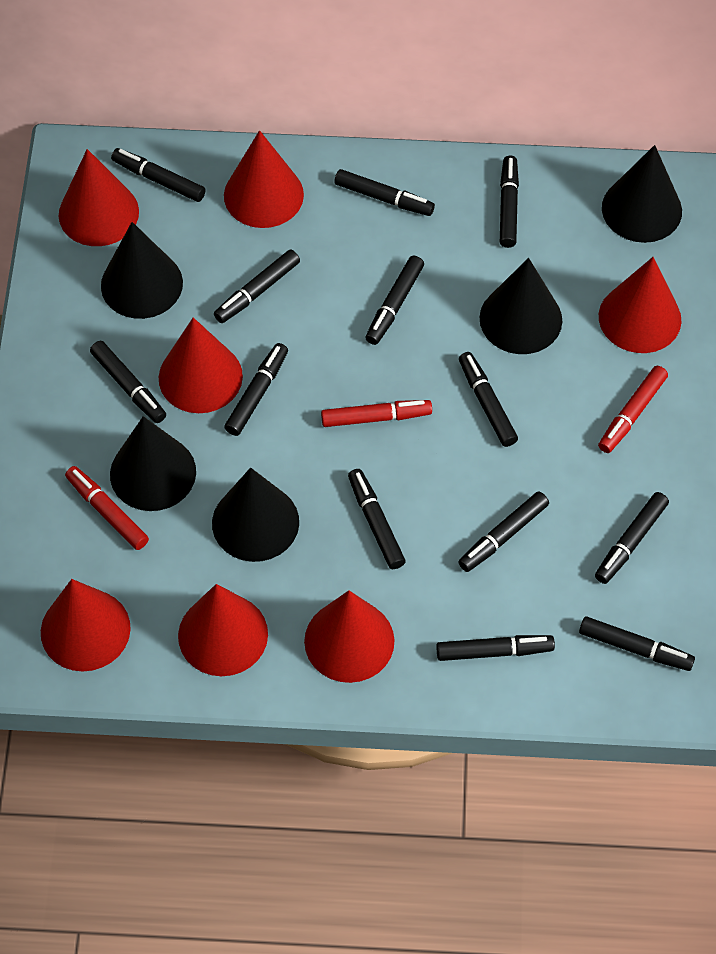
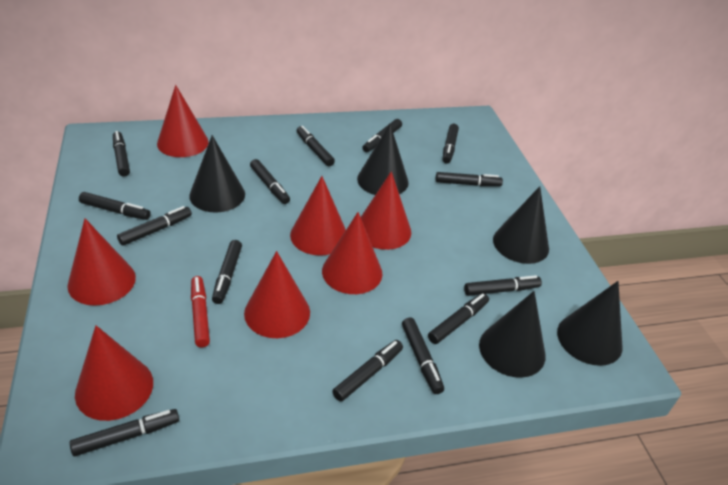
black marker: 13 -> 14
red marker: 3 -> 1

